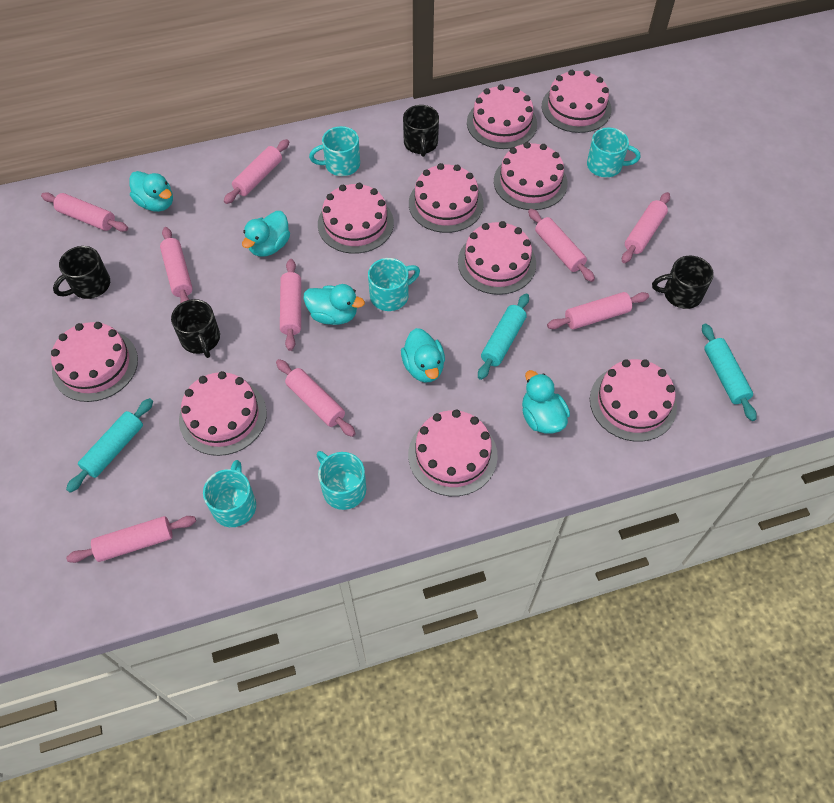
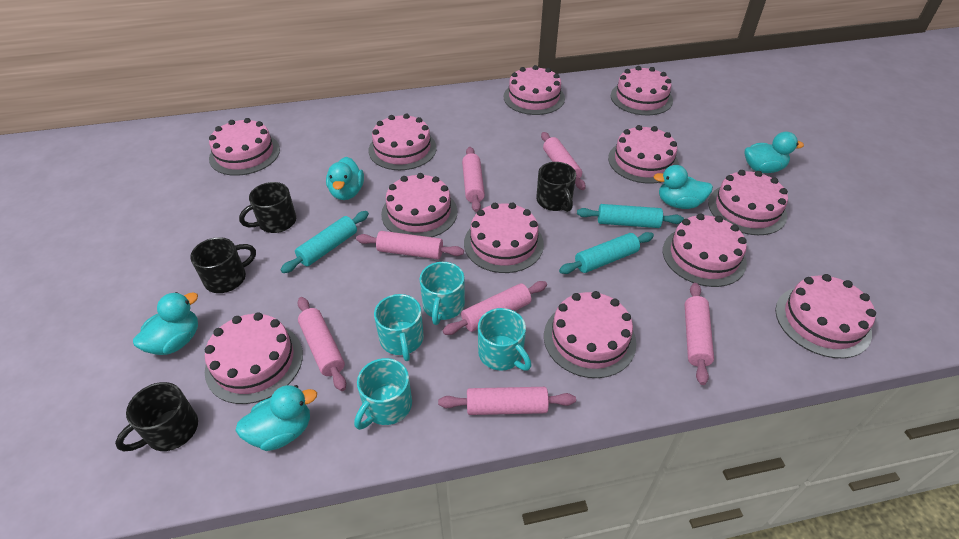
pink cake: 10 -> 12
pink rolling pin: 9 -> 7
turquoise mug: 5 -> 4

